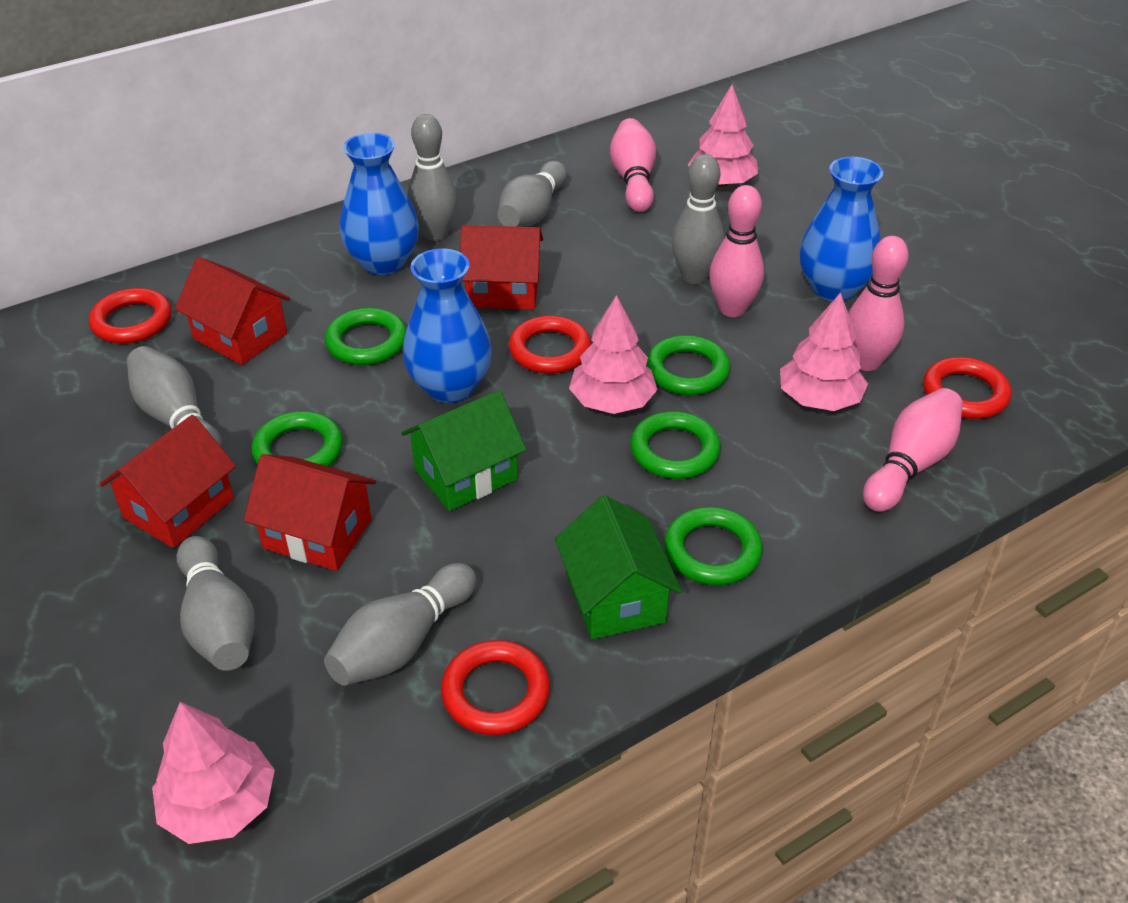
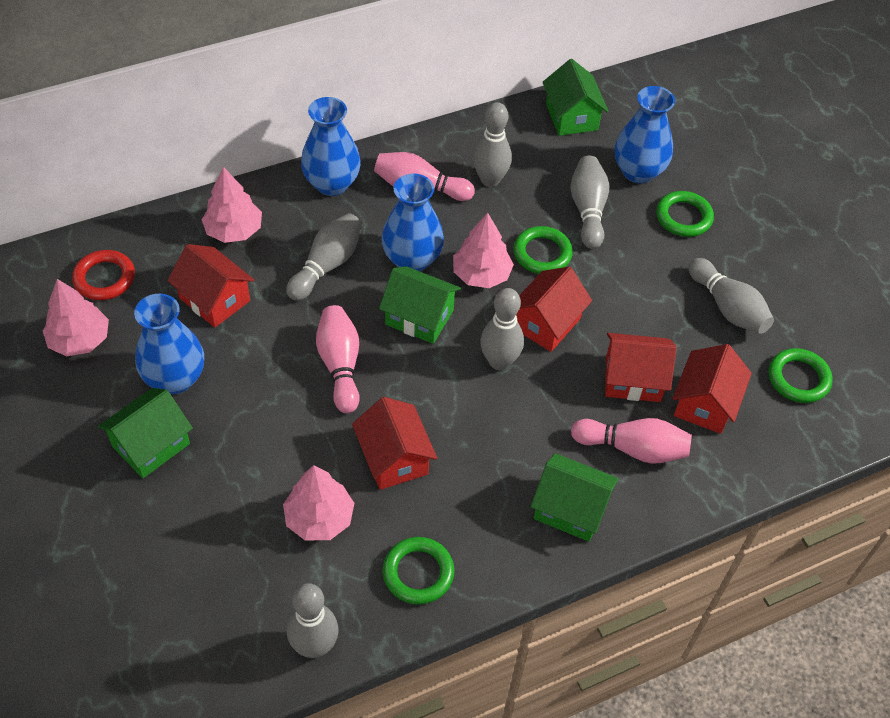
blue vase: 3 -> 4
green house: 2 -> 4
green ring: 5 -> 4
pink bowling pin: 4 -> 3
red house: 4 -> 5
red ring: 4 -> 1

